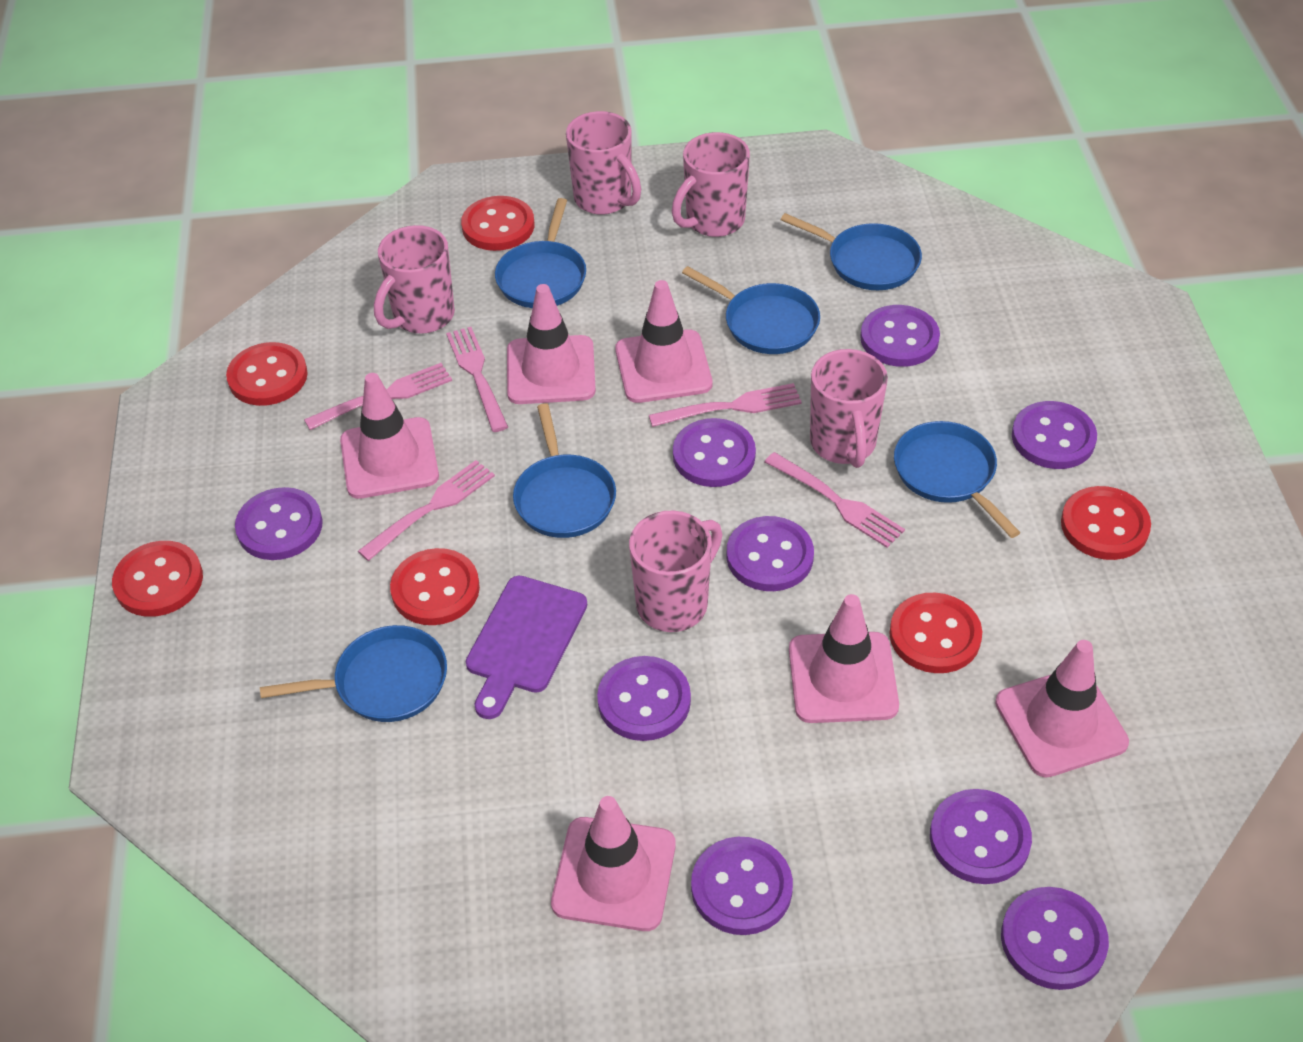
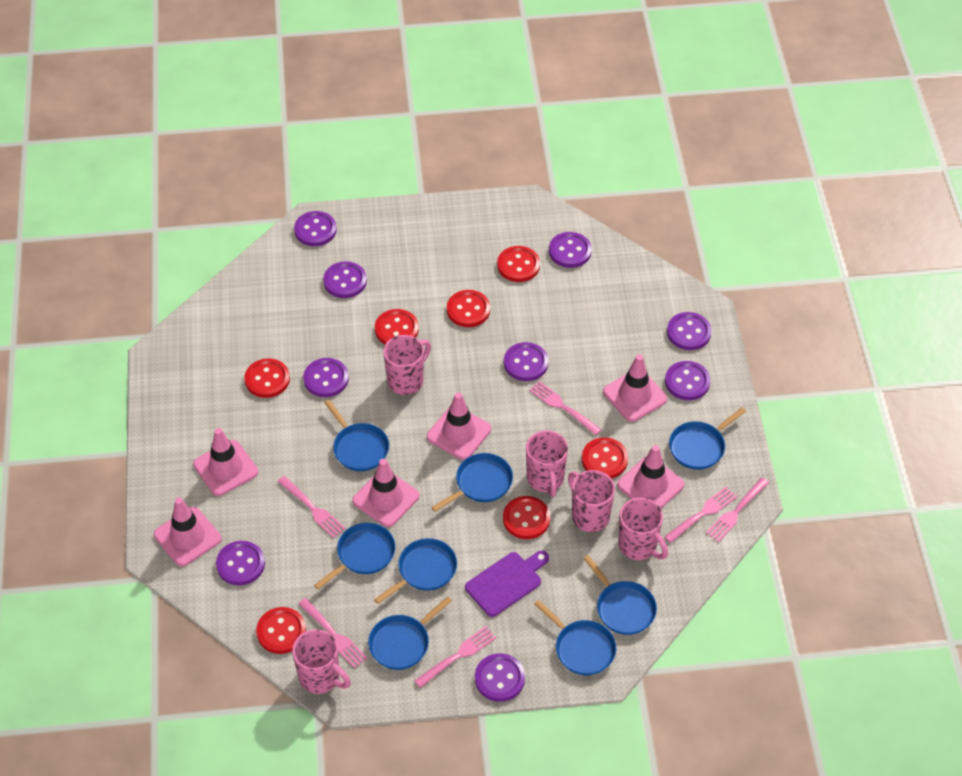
blue pan: 6 -> 8
pink fork: 5 -> 6
red button: 6 -> 7

